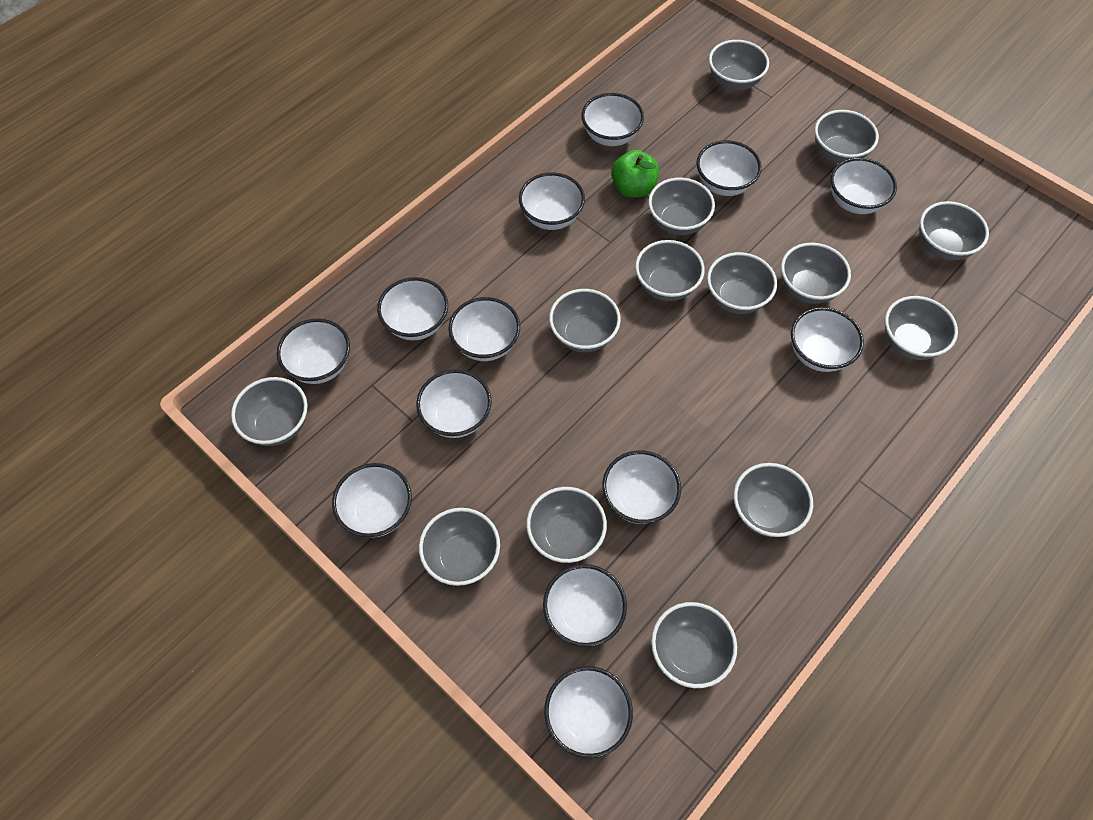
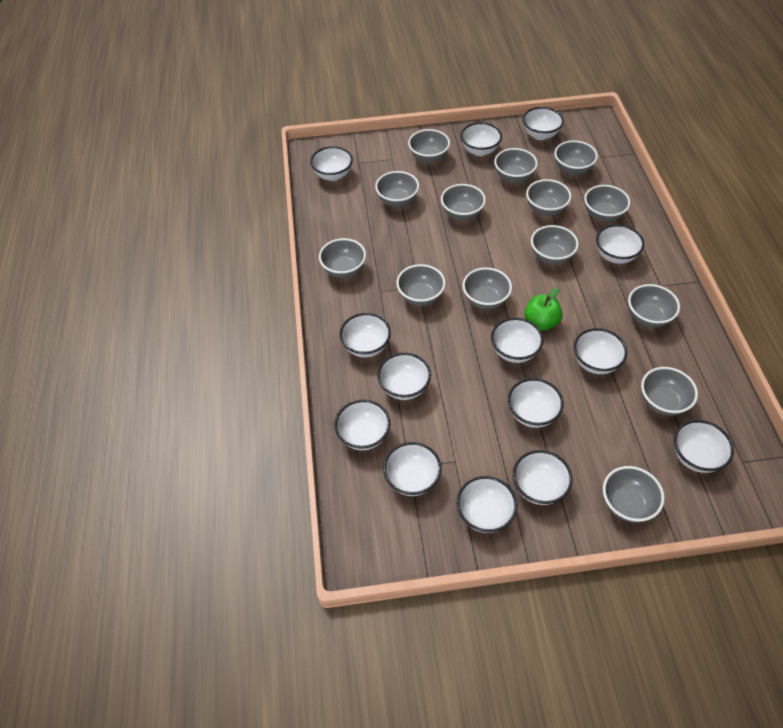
white bowl: 13 -> 14

